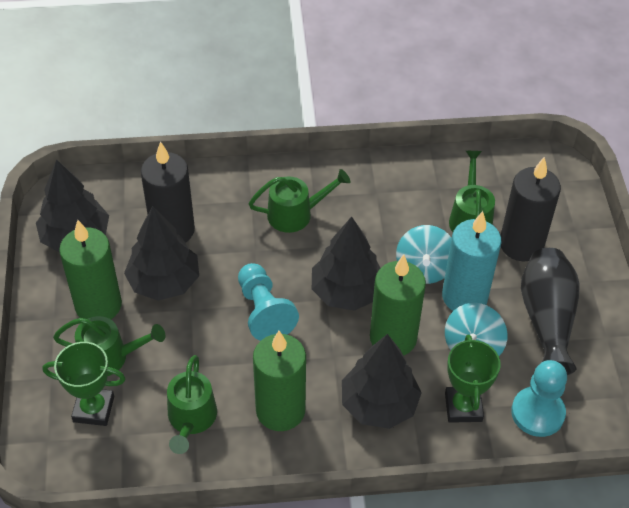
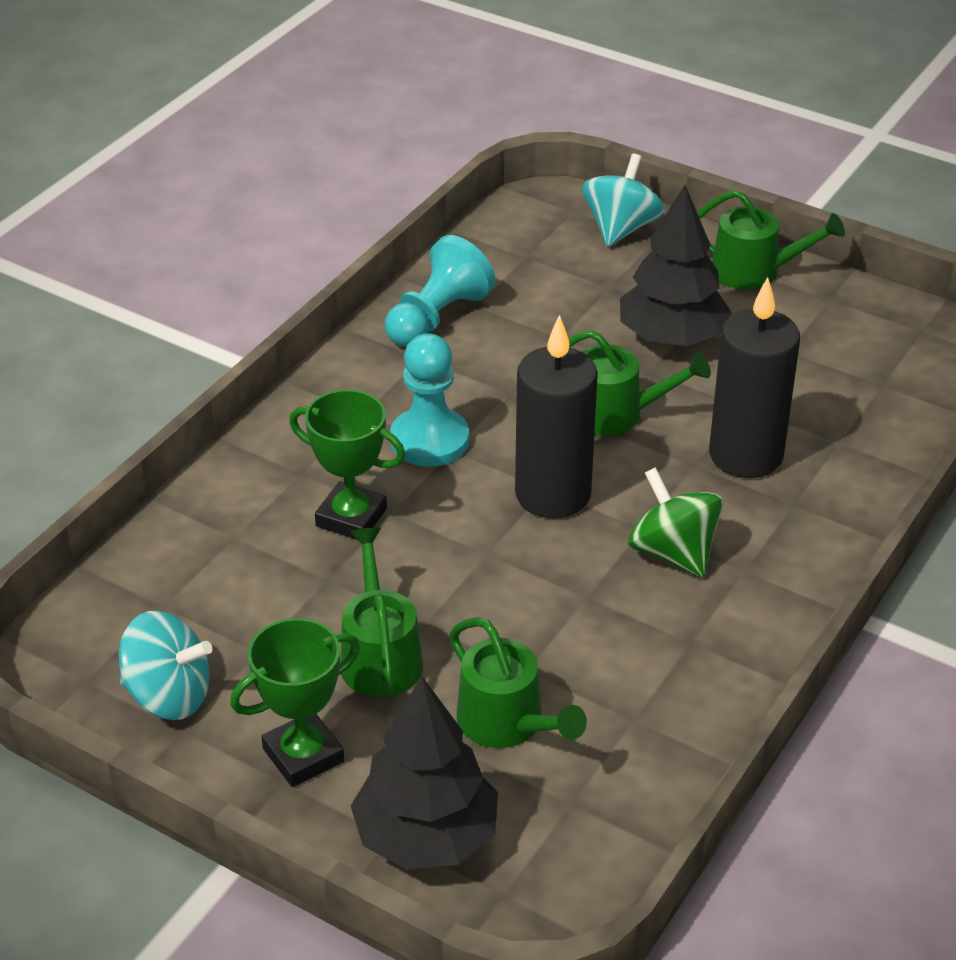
black tree: 4 -> 2
black vase: 1 -> 0
green candle: 3 -> 0
green spinning top: 0 -> 1
turquoise candle: 1 -> 0

